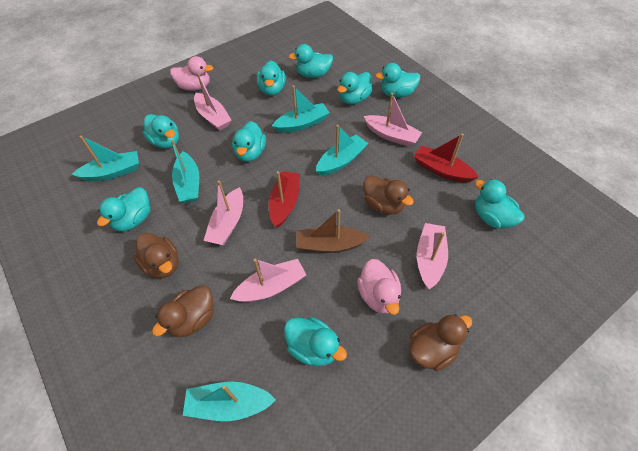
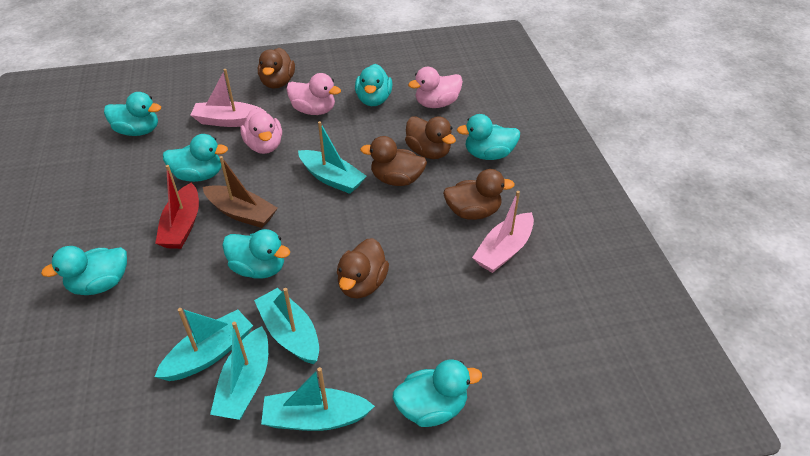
brown duck: 4 -> 5
pink boat: 5 -> 2
pink duck: 2 -> 3
red boat: 2 -> 1
turquoise duck: 9 -> 7

